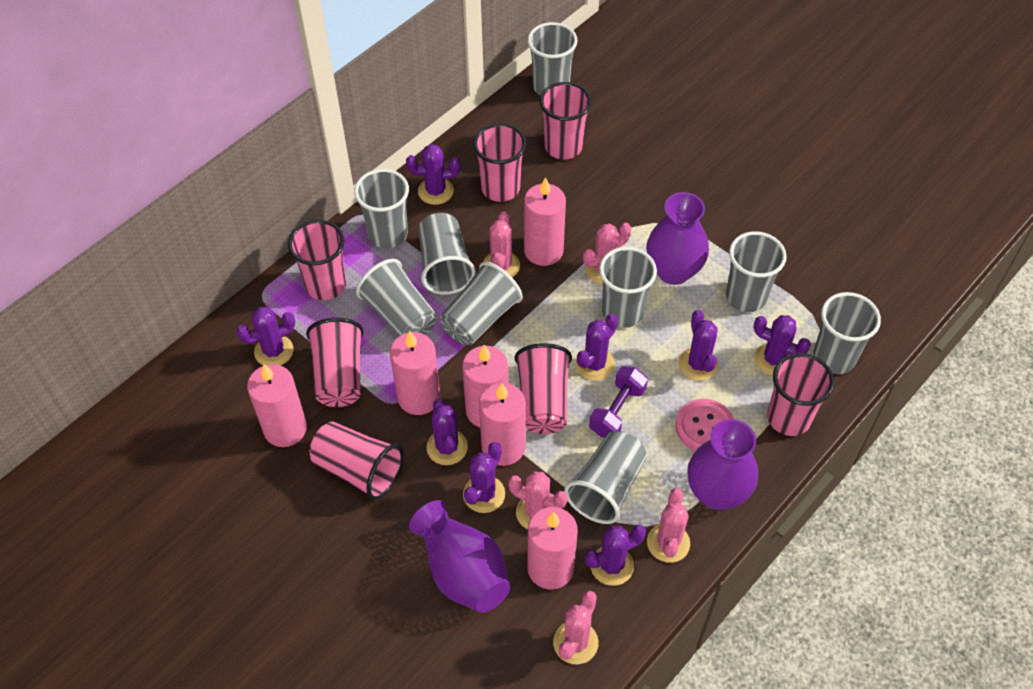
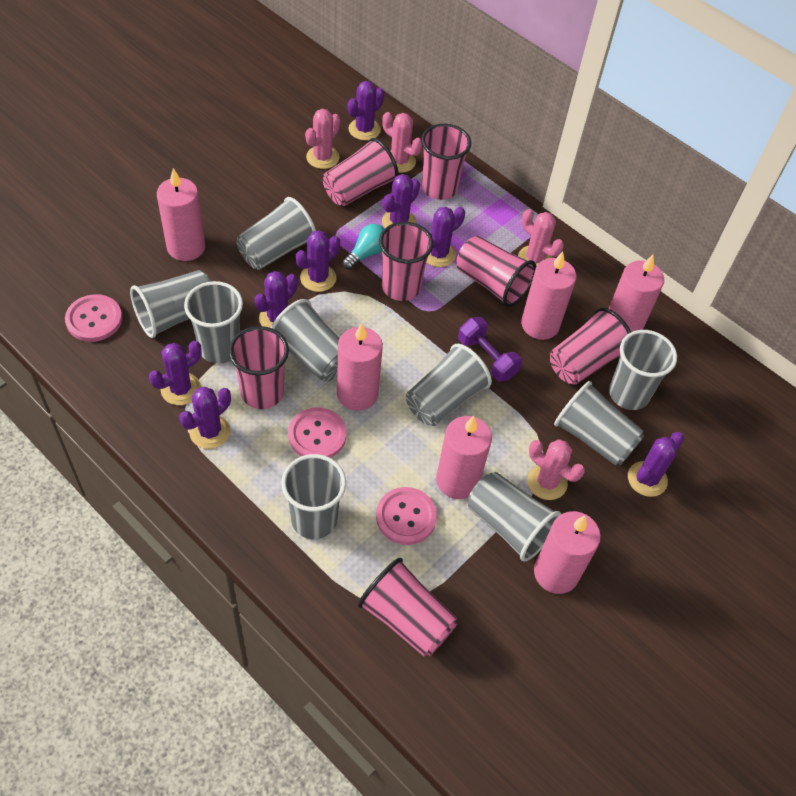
pink button: 1 -> 3
pink cactus: 5 -> 4
purple vase: 3 -> 0
turquoise light bulb: 0 -> 1

